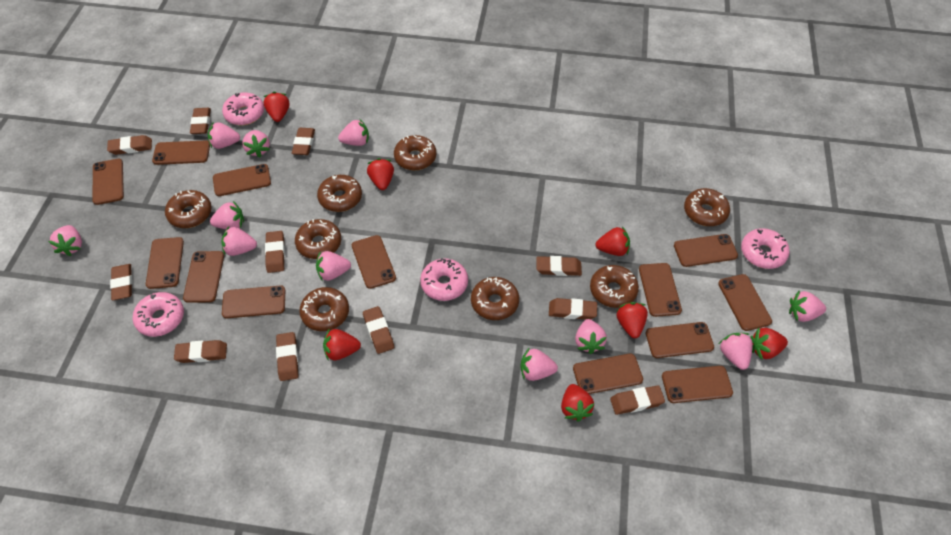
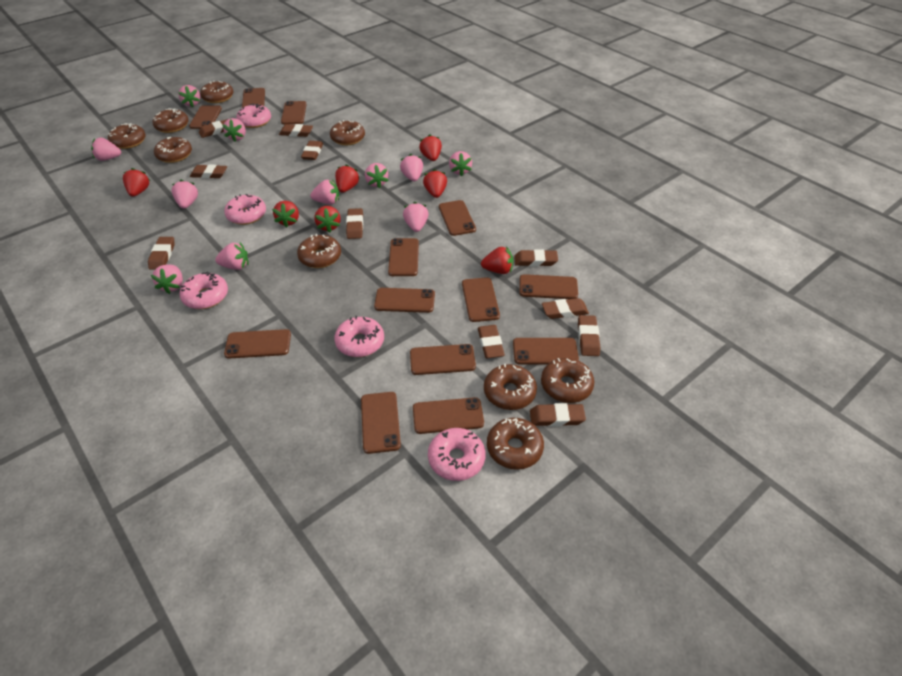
brown donut: 8 -> 9
pink donut: 4 -> 5

